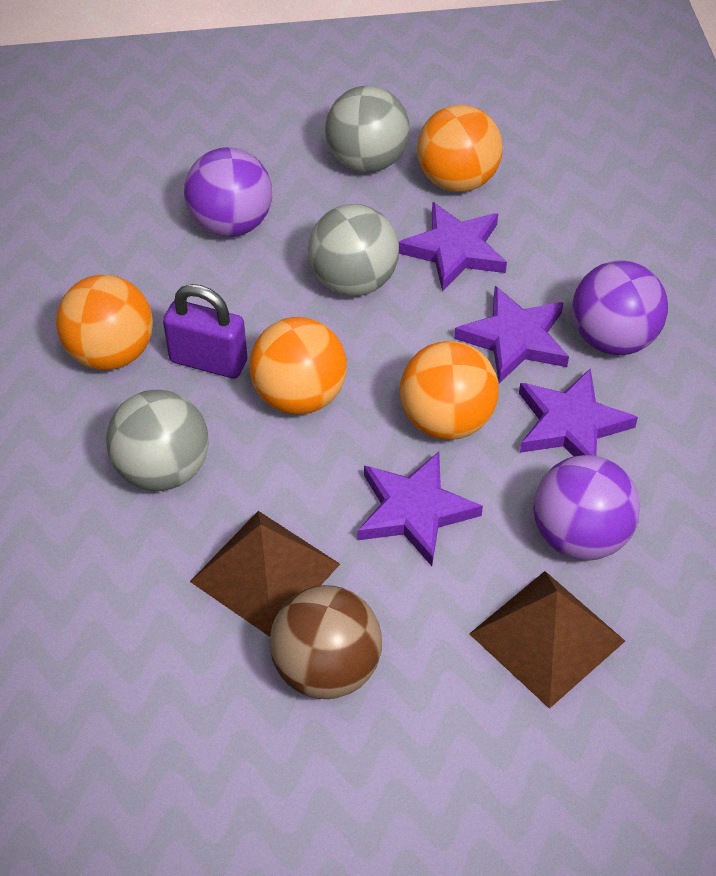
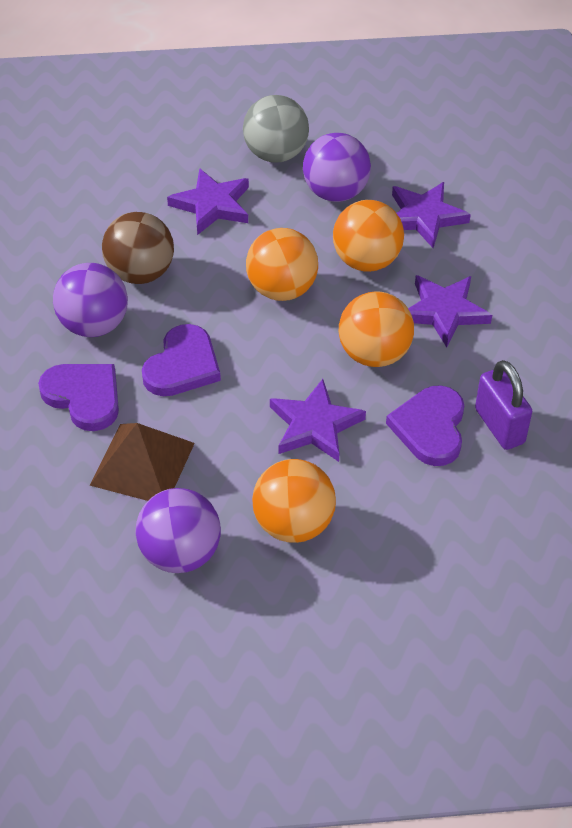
brown pyramid: 2 -> 1
grey ball: 3 -> 1
purple heart: 0 -> 3

